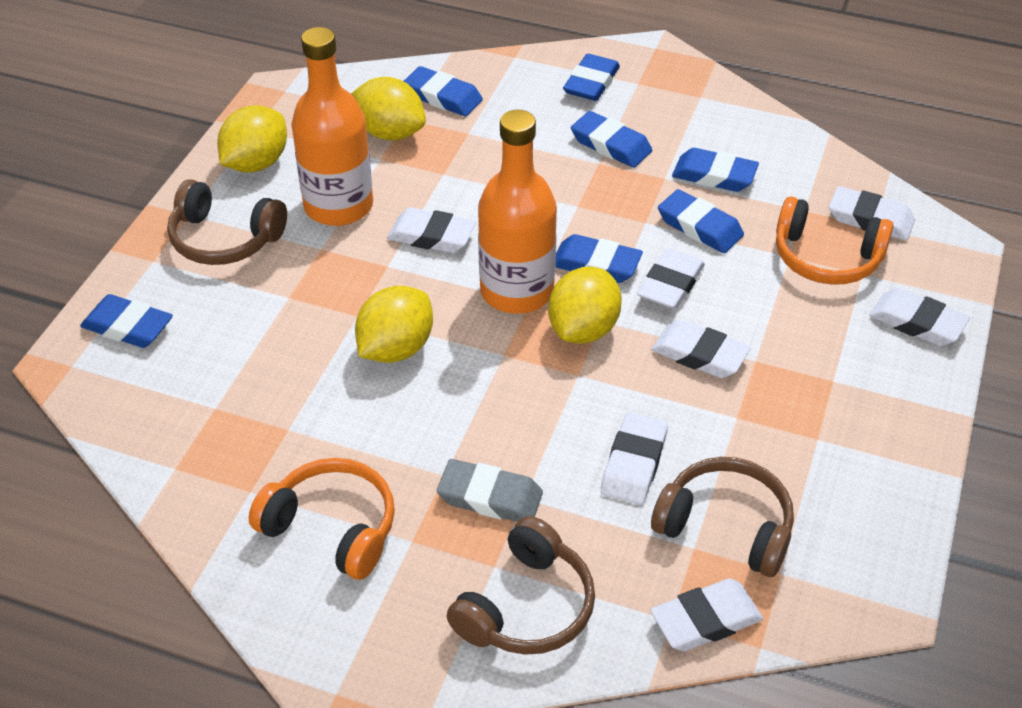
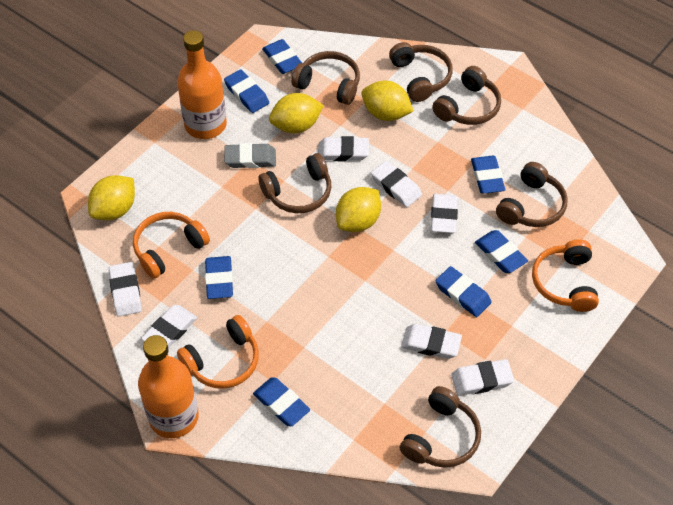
brown headphones: 3 -> 6
orange headphones: 2 -> 3

